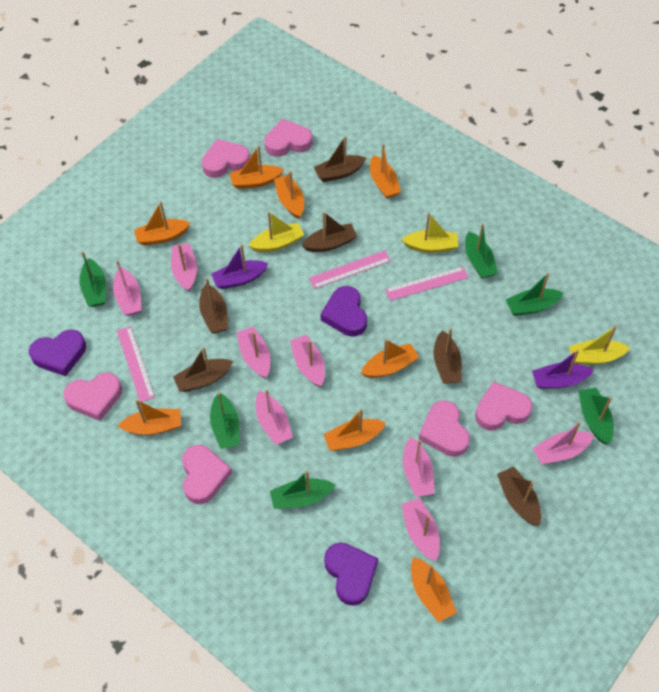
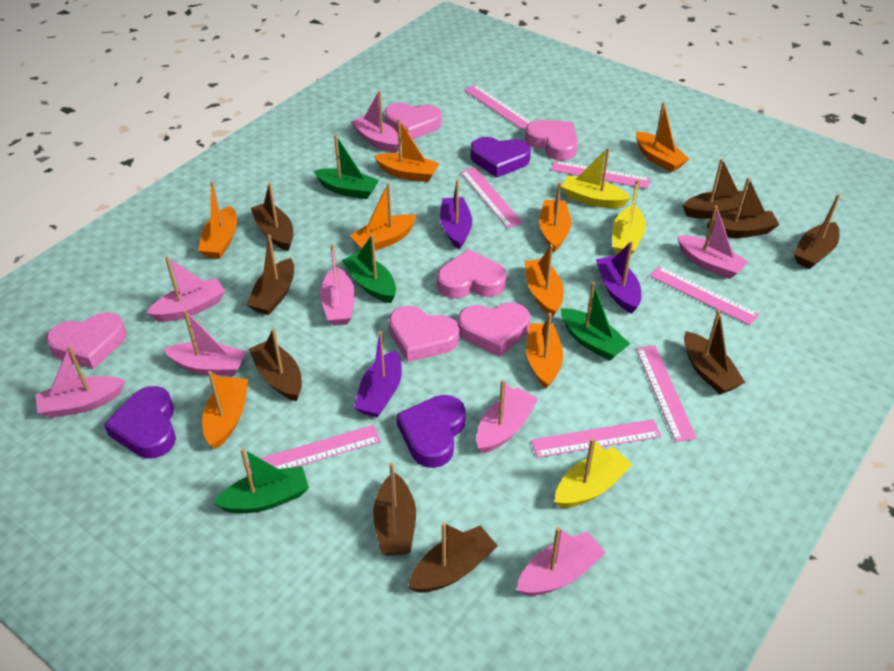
brown boat: 6 -> 9
green boat: 6 -> 4
pink ruler: 3 -> 7
purple boat: 2 -> 3

